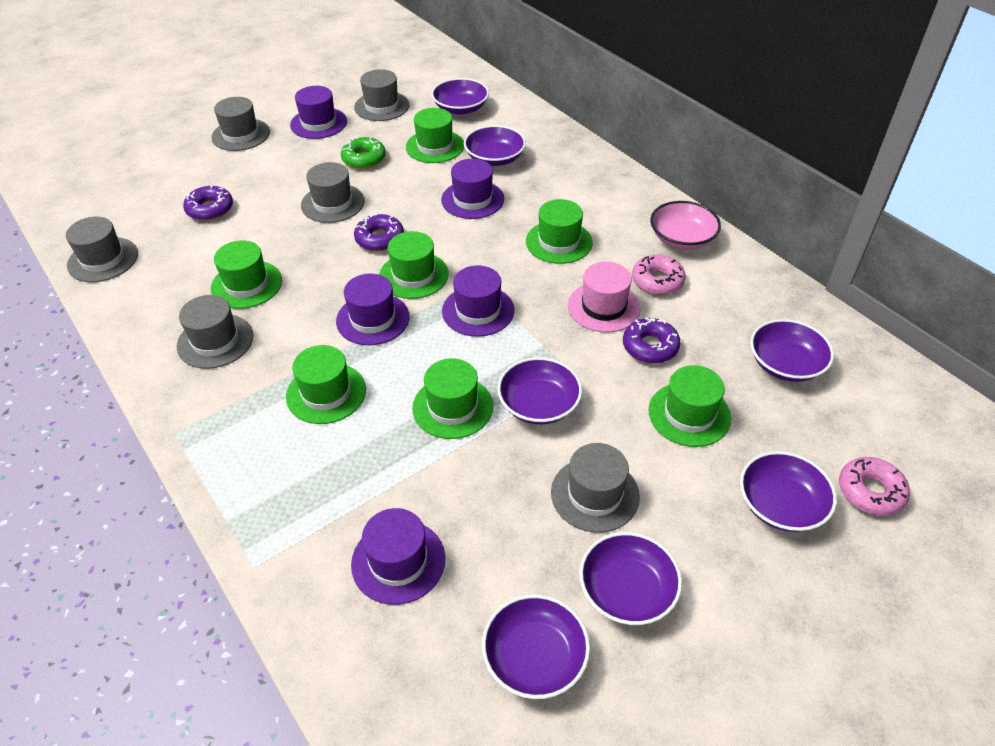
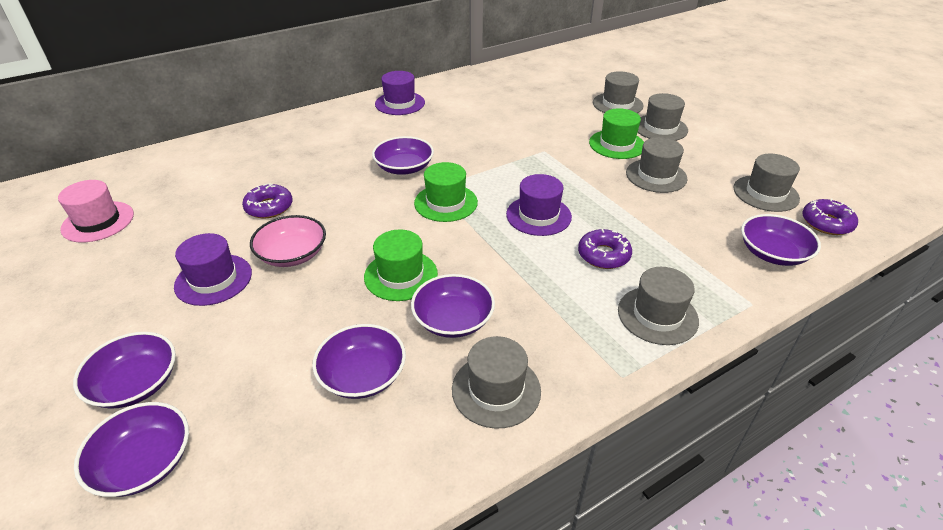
green donut: 1 -> 0
green hat: 7 -> 3
pink donut: 2 -> 0
purple bowl: 7 -> 6
purple hat: 5 -> 3

